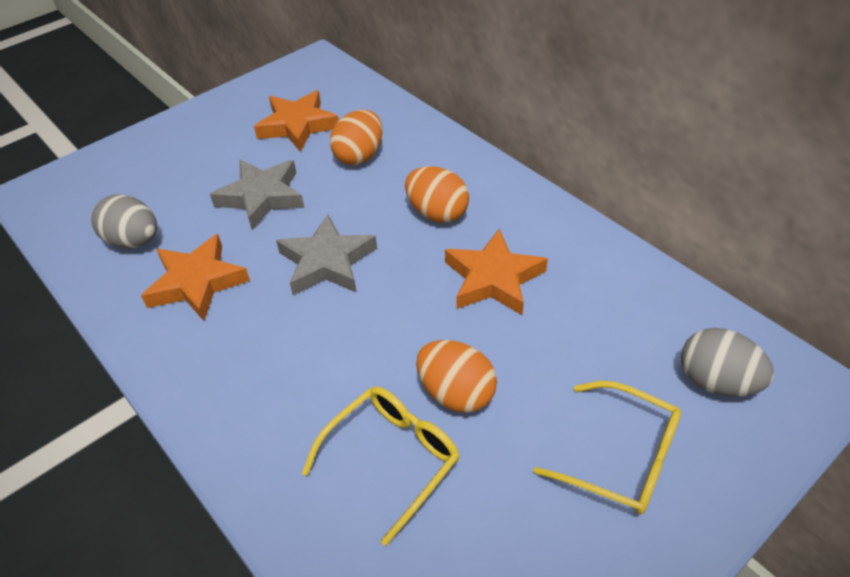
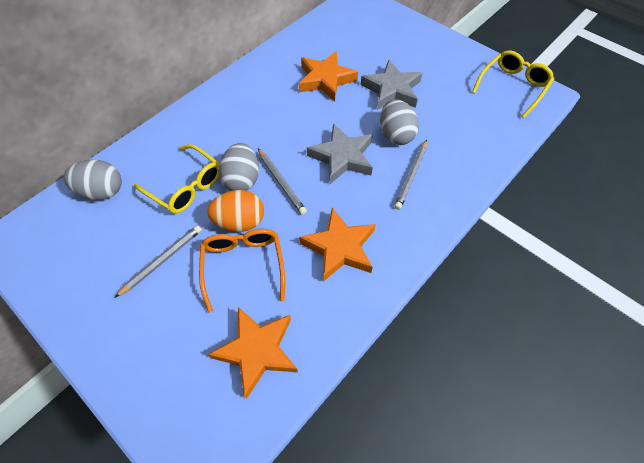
grey egg: 2 -> 3
grey pencil: 0 -> 3
orange egg: 3 -> 1
orange glasses: 0 -> 1

